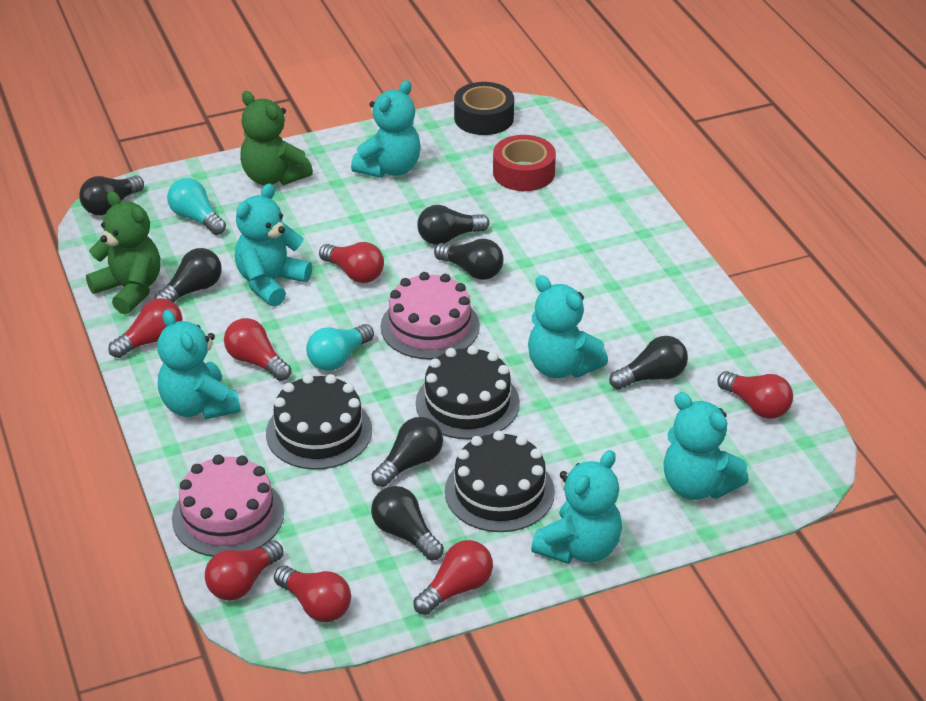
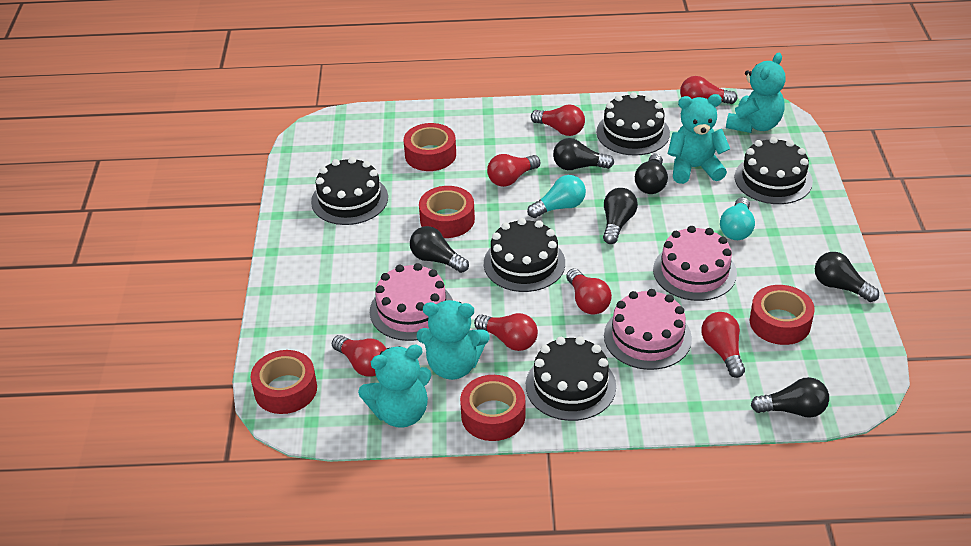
black cake: 3 -> 5
black light bulb: 7 -> 6
black tape: 1 -> 0
green teddy bear: 2 -> 0
pink cake: 2 -> 3
red tape: 1 -> 5
turquoise teddy bear: 6 -> 4

